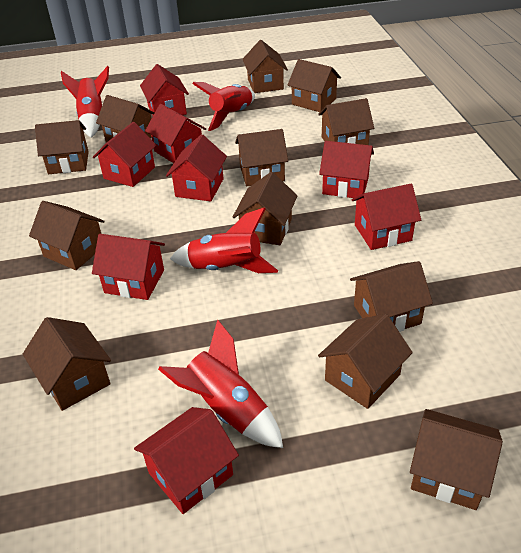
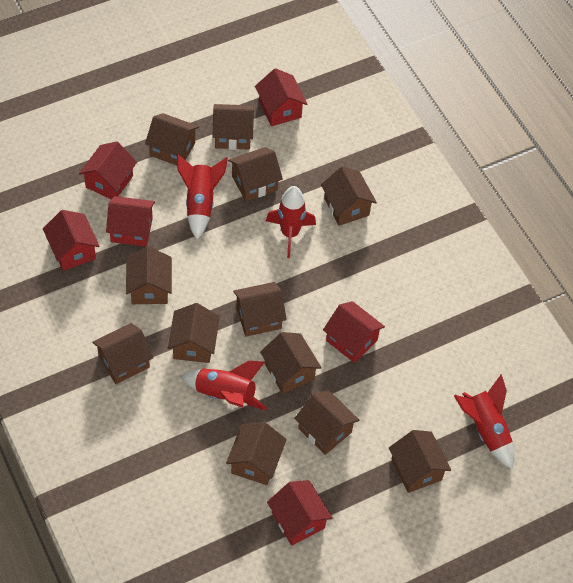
red house: 8 -> 6

